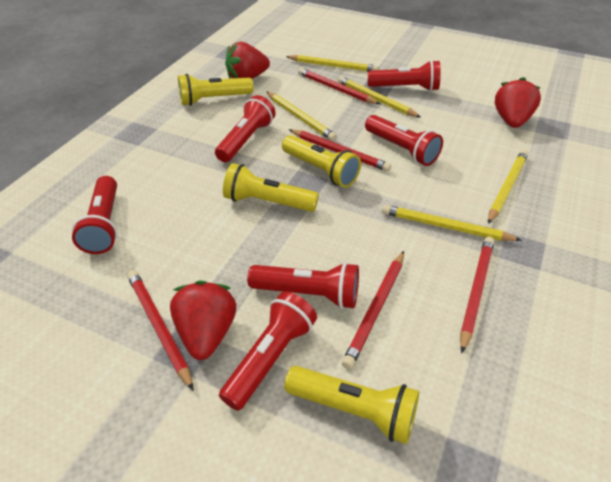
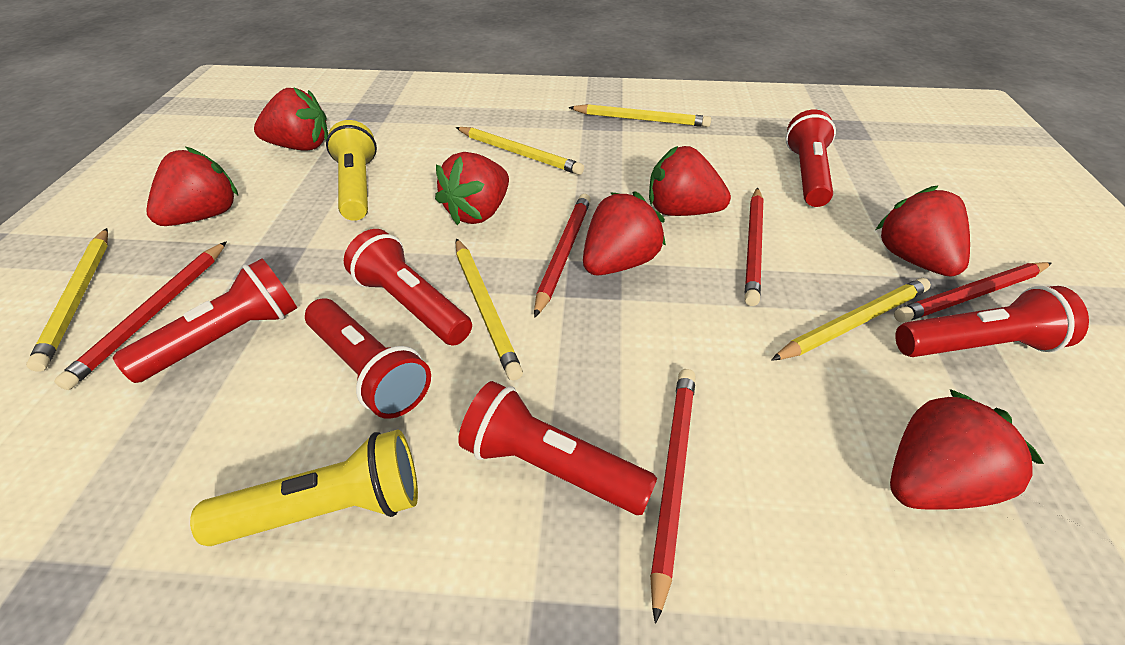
red strawberry: 3 -> 7
yellow flashlight: 4 -> 2

